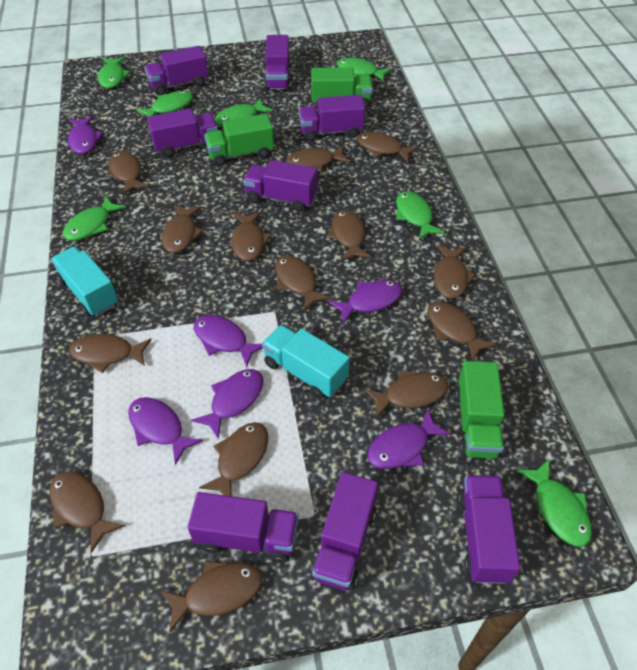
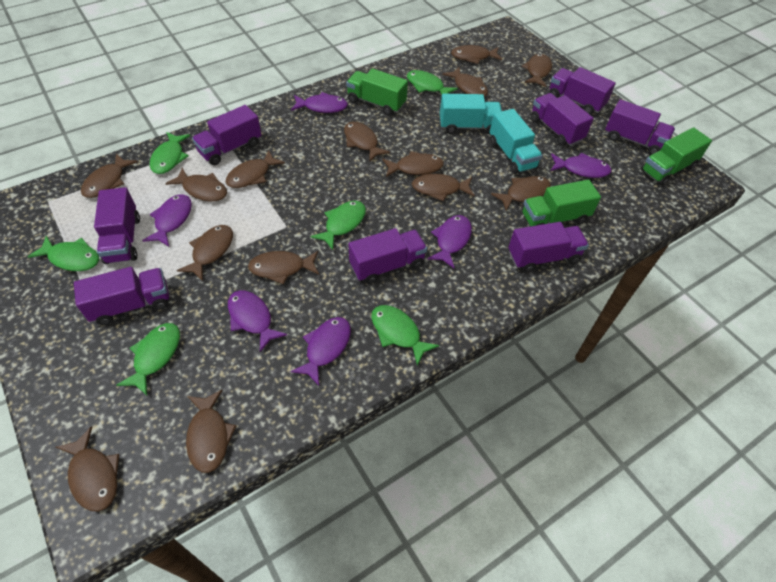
green fish: 7 -> 6

